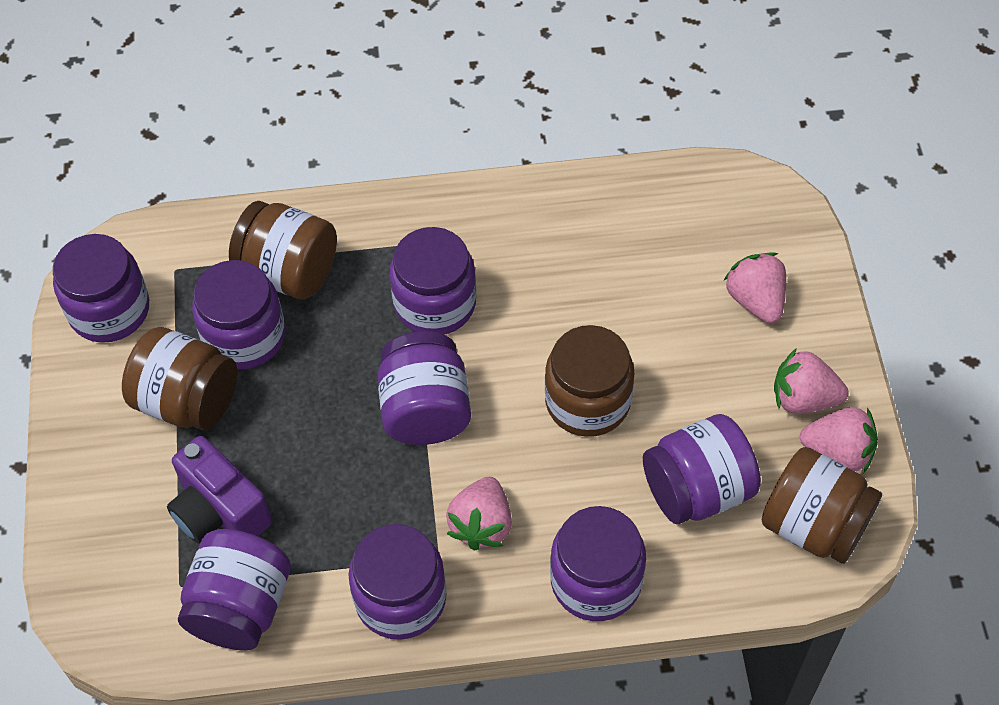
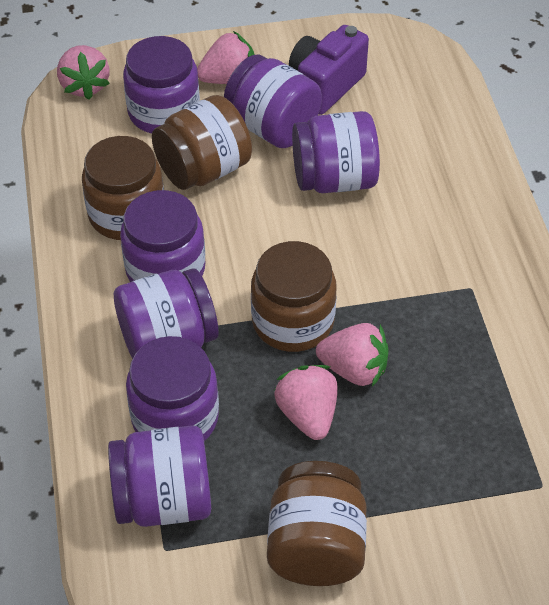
purple jar: 8 -> 7

